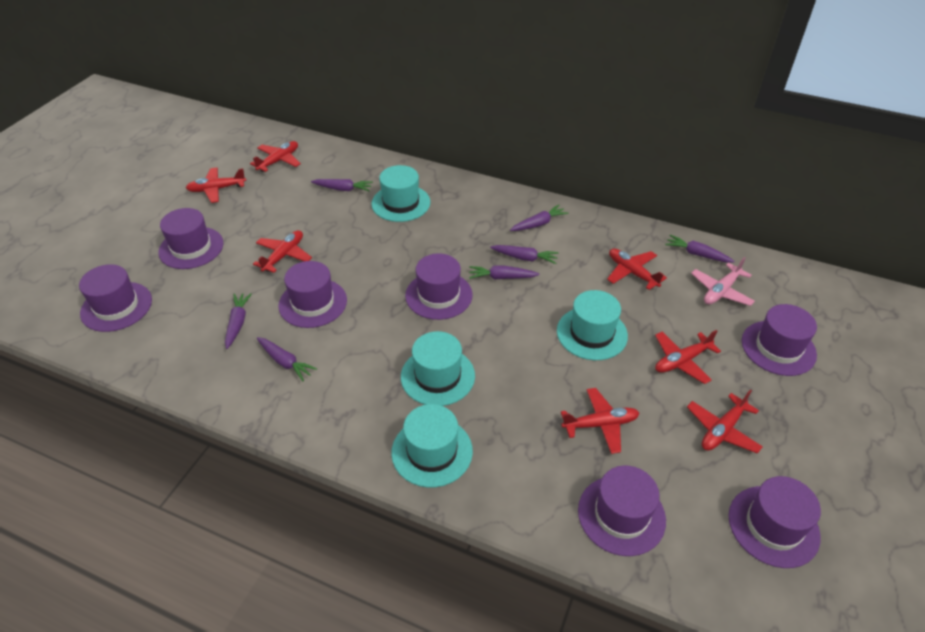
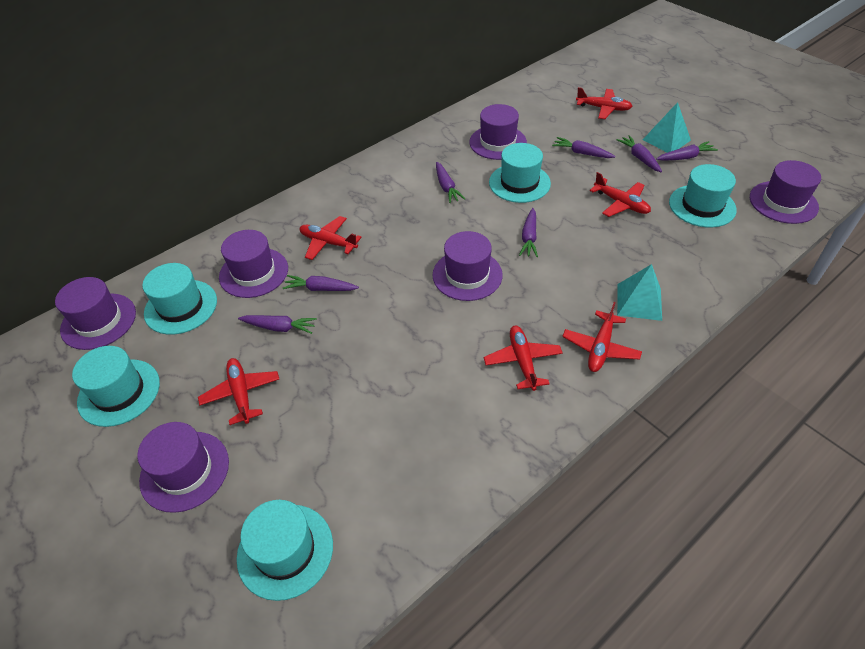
pink plane: 1 -> 0
purple hat: 7 -> 6
red plane: 7 -> 6
turquoise hat: 4 -> 5
turquoise pyramid: 0 -> 2

